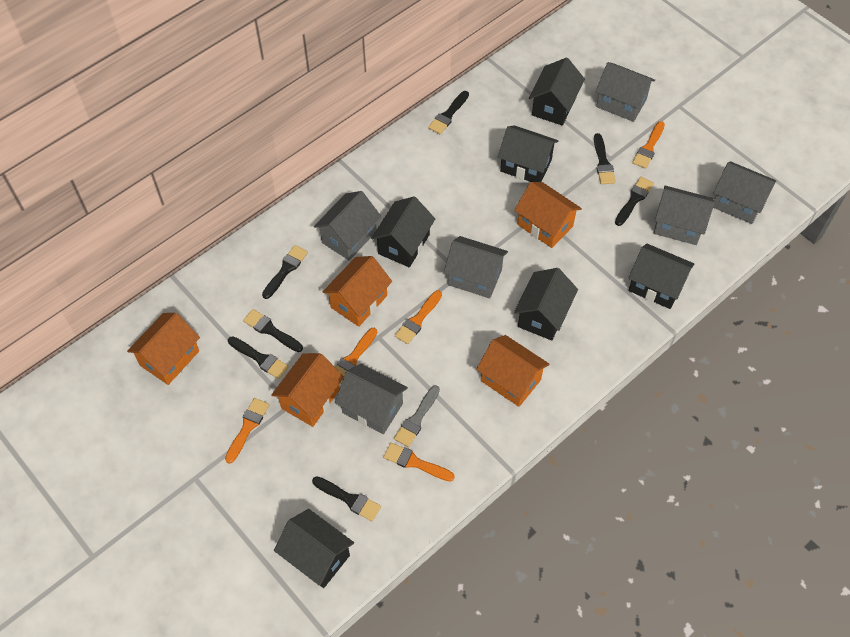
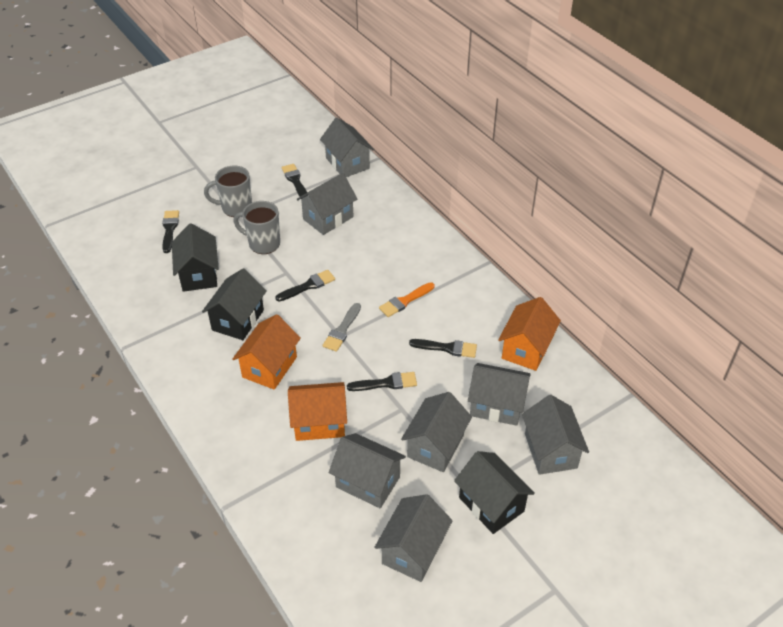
black brush: 7 -> 5
black house: 6 -> 3
grey house: 6 -> 7
grey mug: 0 -> 2
orange brush: 5 -> 1
orange house: 5 -> 3

